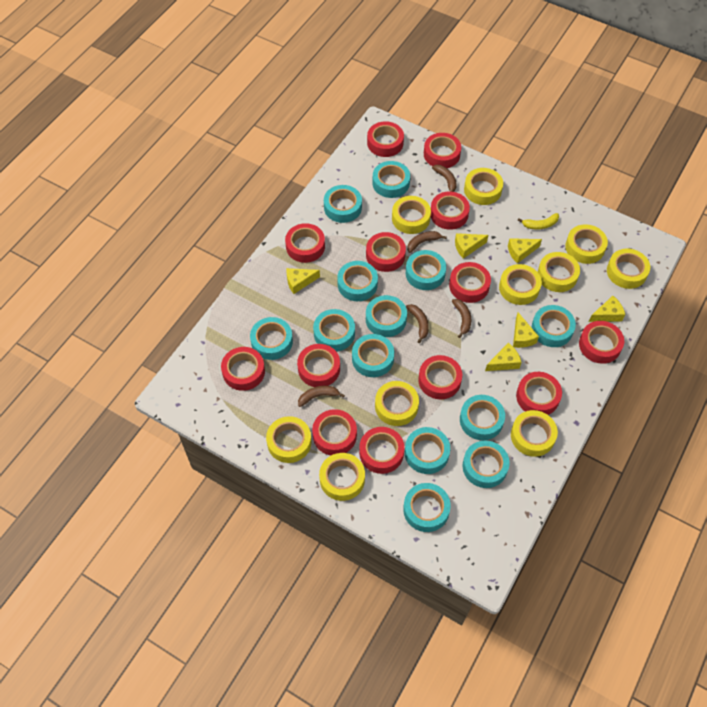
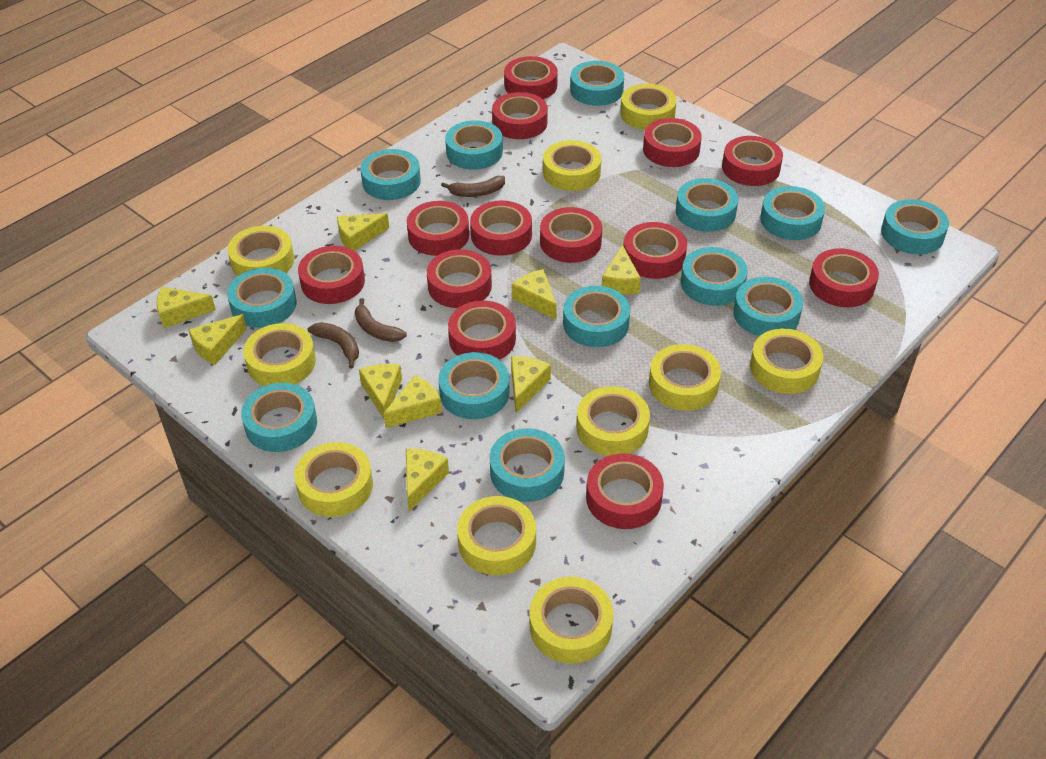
brown banana: 5 -> 3
yellow banana: 1 -> 0
yellow cheese: 6 -> 9

